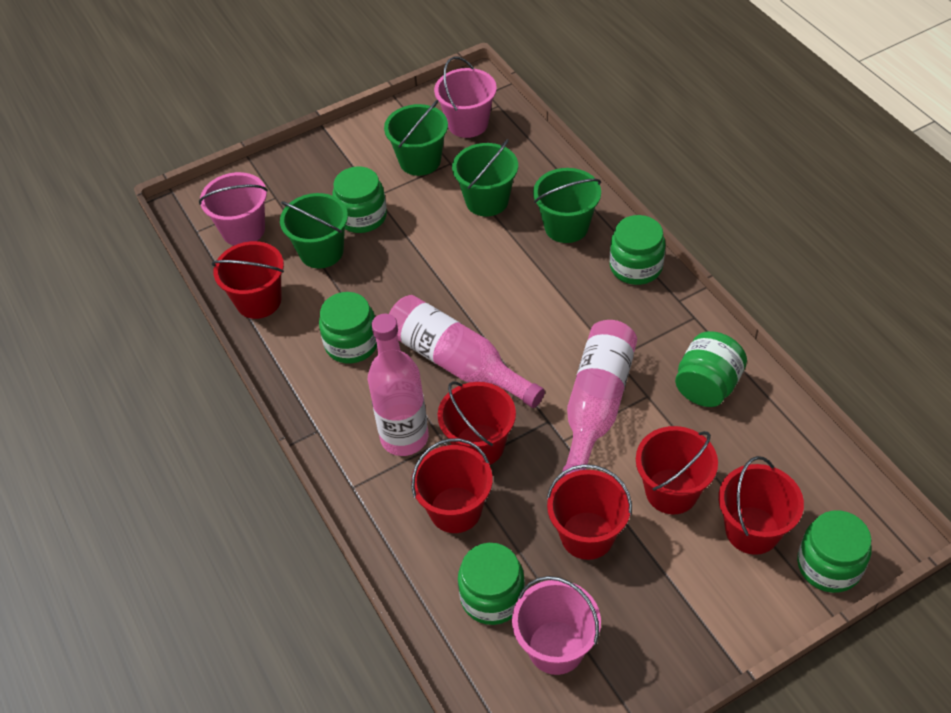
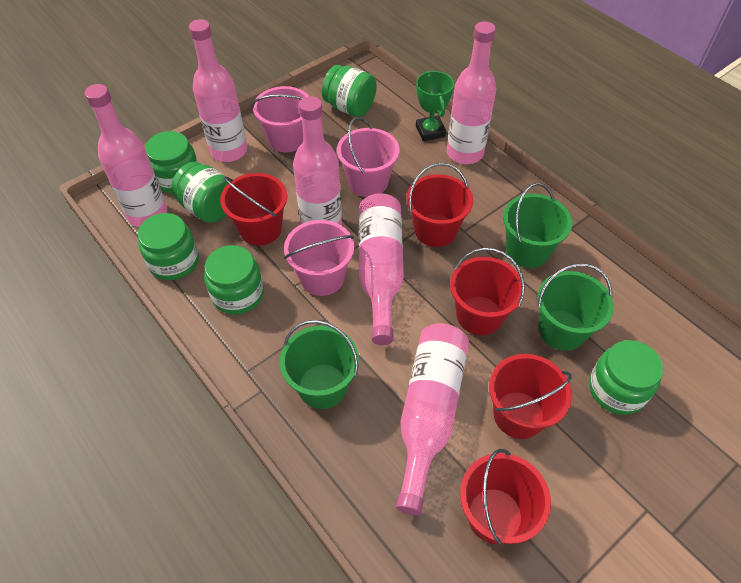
green bucket: 4 -> 3
green trophy: 0 -> 1
pink bottle: 3 -> 6
red bucket: 6 -> 5

